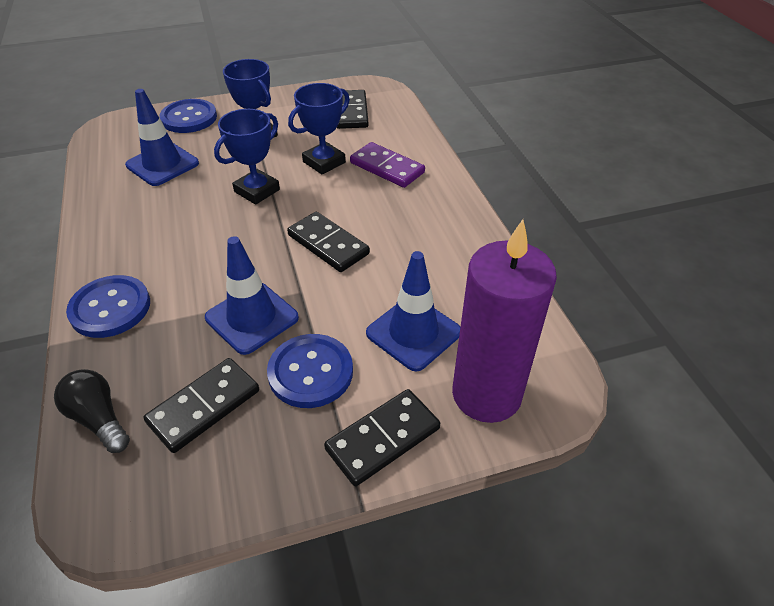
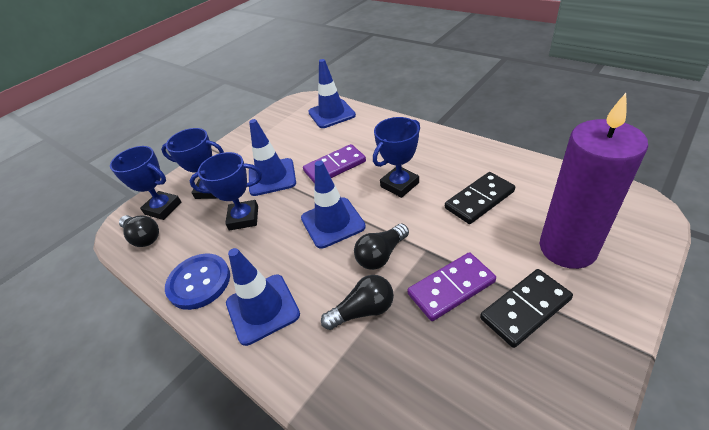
black domino: 4 -> 2
black light bulb: 1 -> 3
blue button: 3 -> 1
blue traffic cone: 3 -> 4
blue trophy: 3 -> 4
purple domino: 1 -> 2

